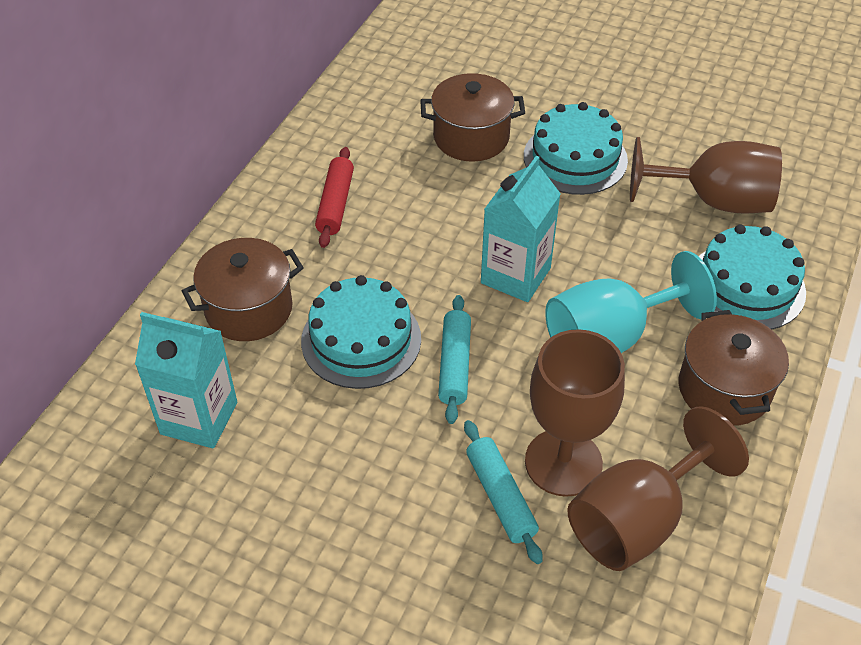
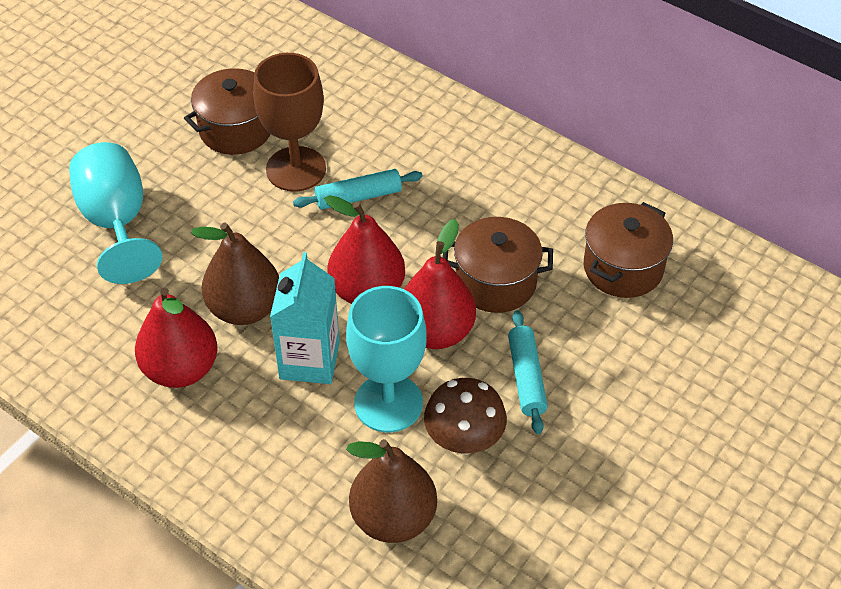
brown goblet: 3 -> 1
brown mushroom: 0 -> 1
brown pear: 0 -> 2
red pear: 0 -> 3
red rolling pin: 1 -> 0
turquoise cake: 3 -> 0
turquoise carton: 2 -> 1
turquoise goblet: 1 -> 2

